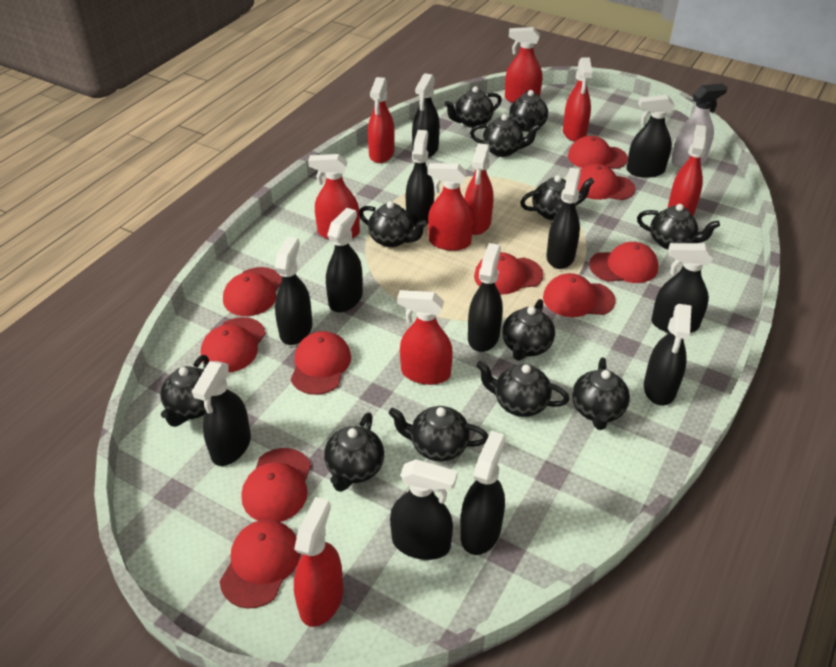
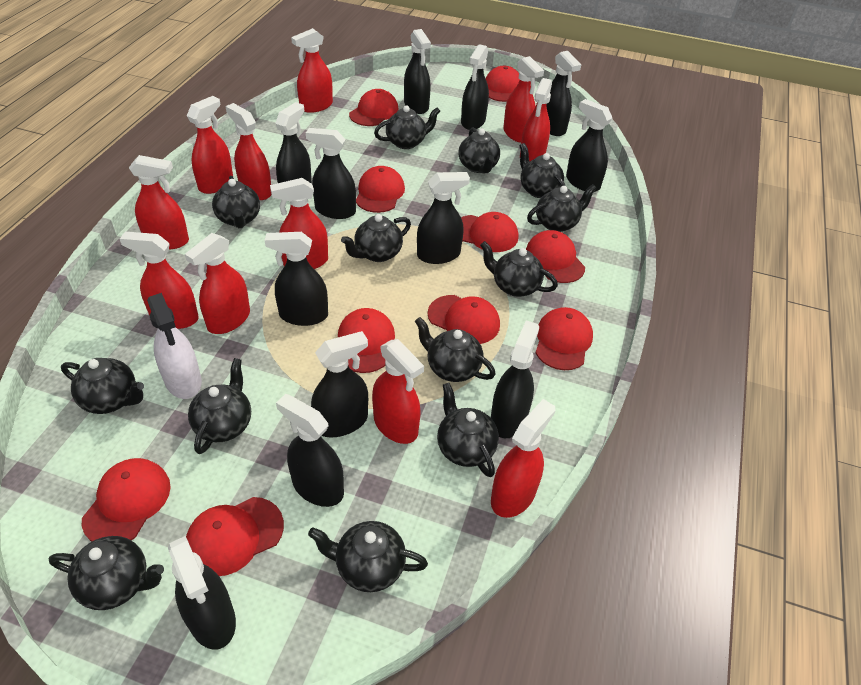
black teapot: 12 -> 13
red spray bottle: 9 -> 11

